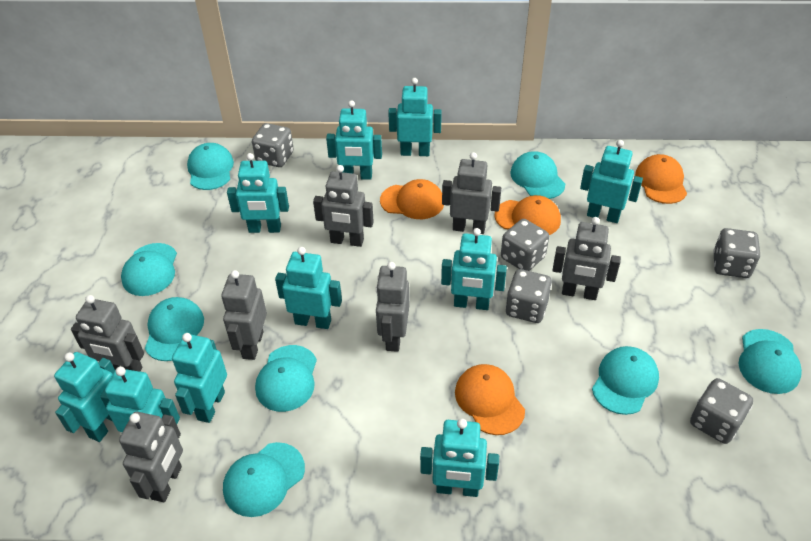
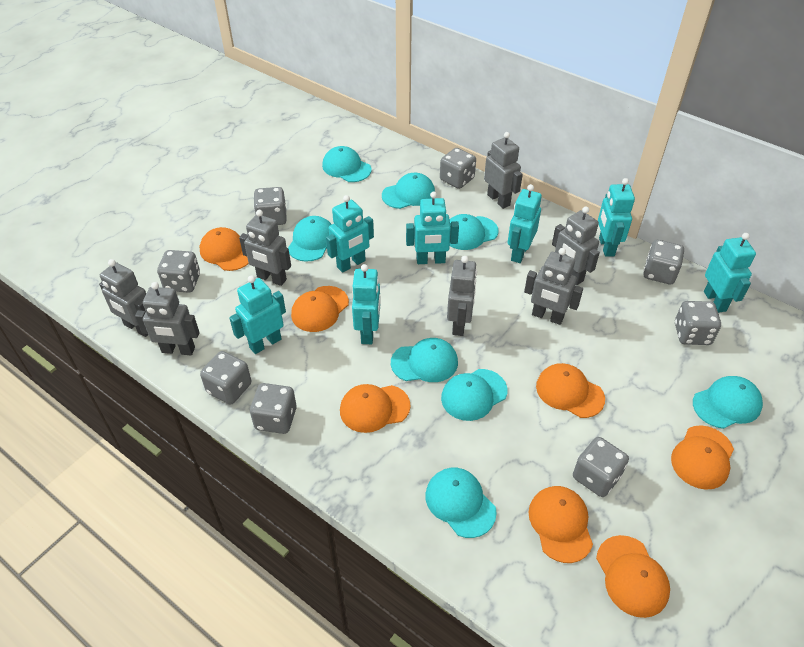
grey dice: 5 -> 8
orange cap: 4 -> 7
turquoise robot: 10 -> 7

